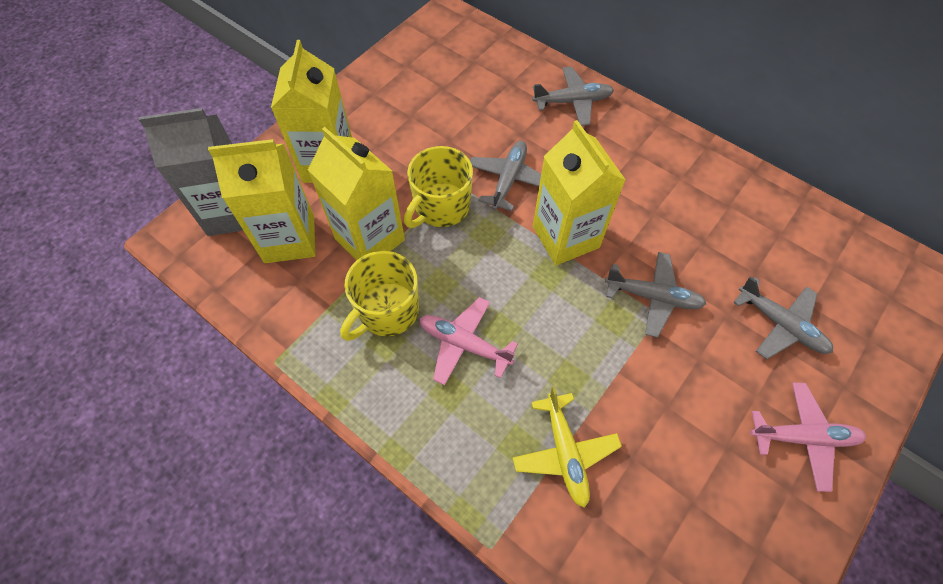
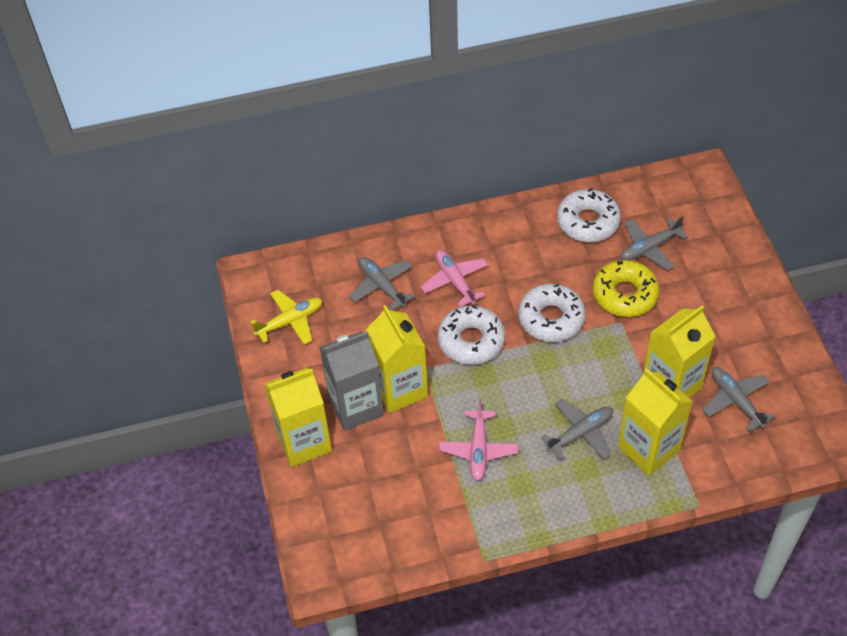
white donut: 0 -> 3
yellow donut: 0 -> 1
yellow mug: 2 -> 0

